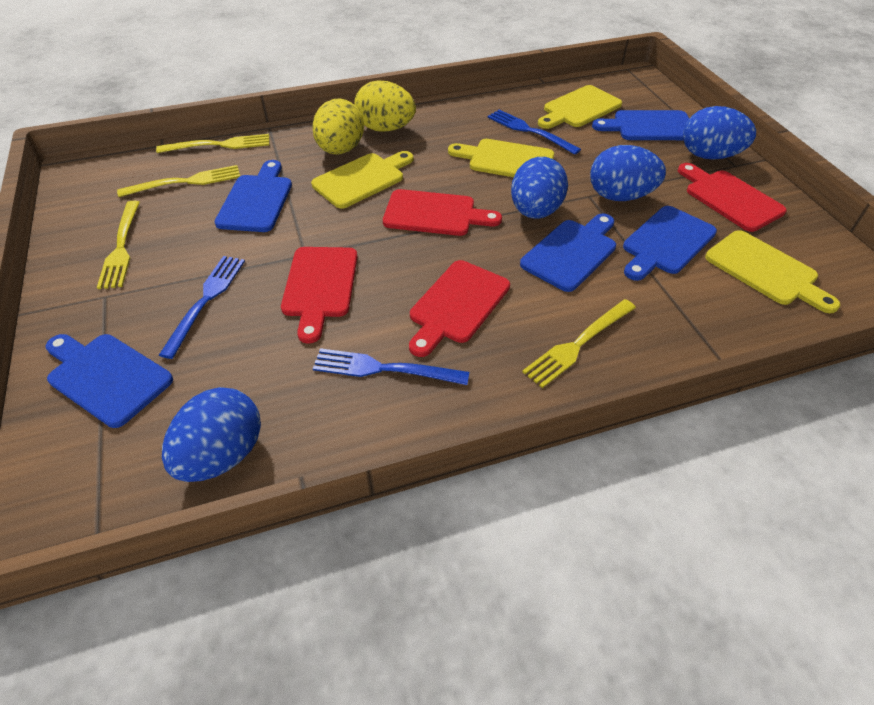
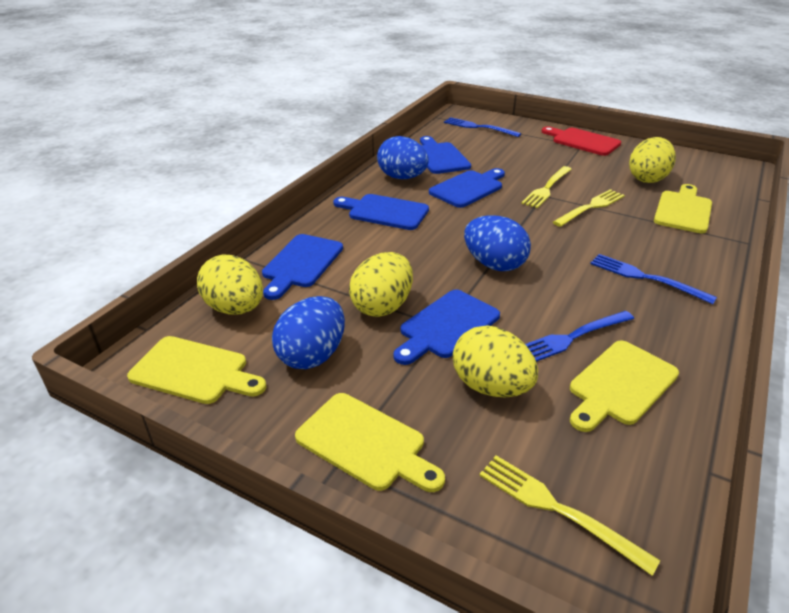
blue egg: 4 -> 3
red cutting board: 4 -> 1
yellow egg: 2 -> 4
yellow fork: 4 -> 3

